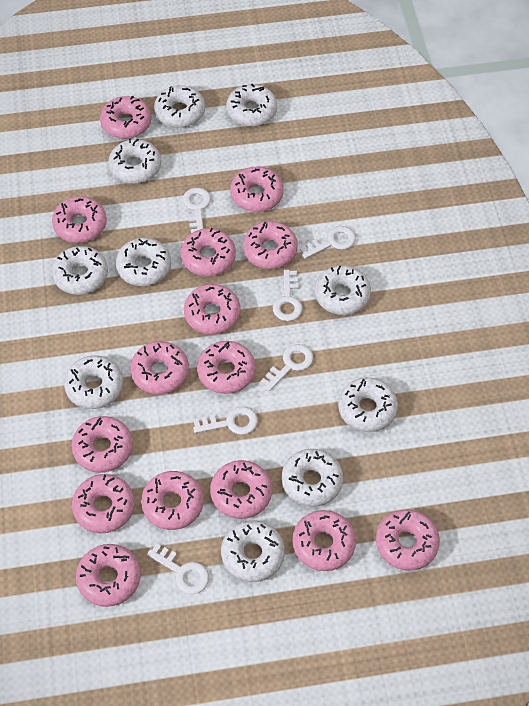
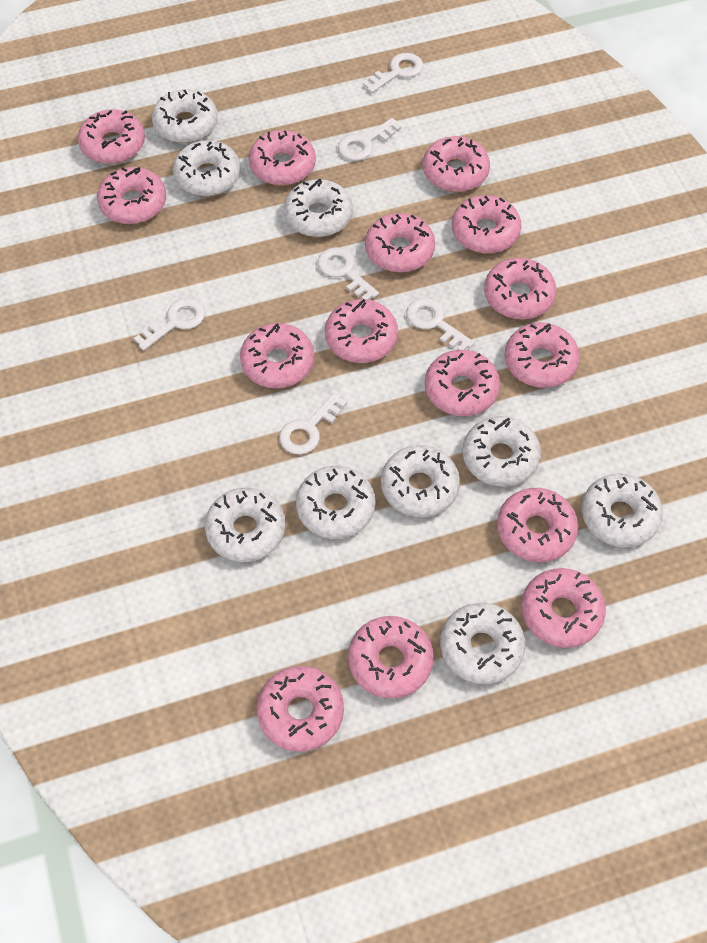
white donut: 10 -> 9

